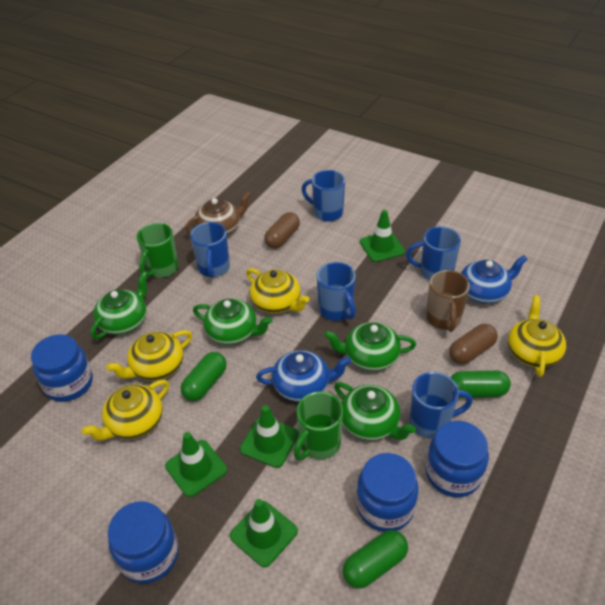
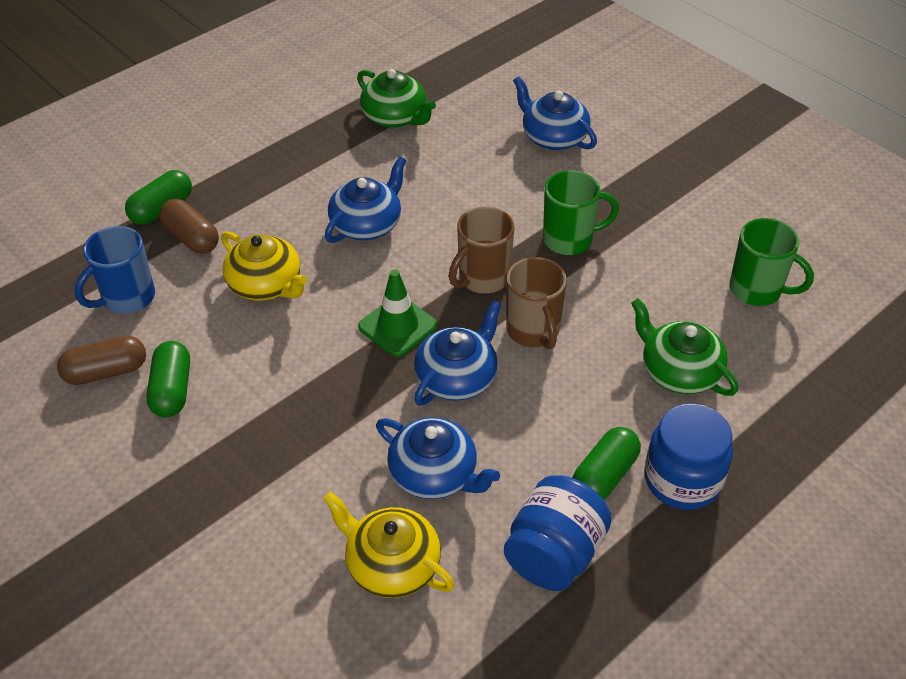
blue jar: 4 -> 2
blue mug: 5 -> 1
blue teapot: 2 -> 4
brown mug: 1 -> 2
brown teapot: 1 -> 0
green teapot: 4 -> 2
green traffic cone: 4 -> 1
yellow teapot: 4 -> 2

